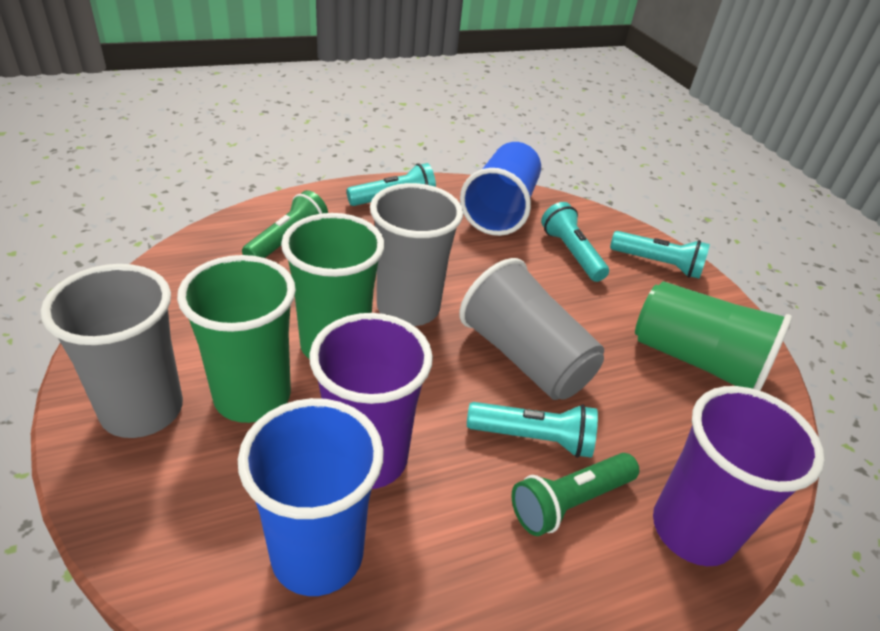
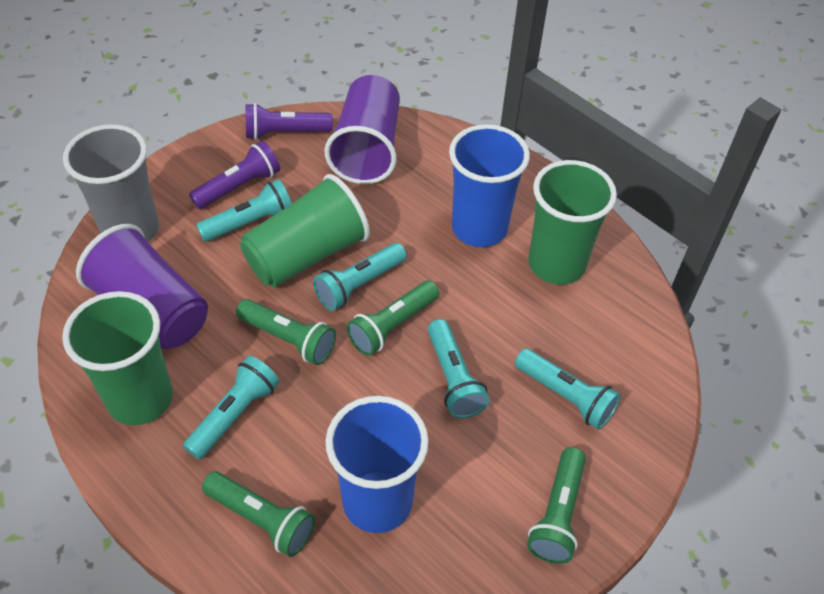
green flashlight: 2 -> 4
grey cup: 3 -> 1
purple flashlight: 0 -> 2
turquoise flashlight: 4 -> 5

